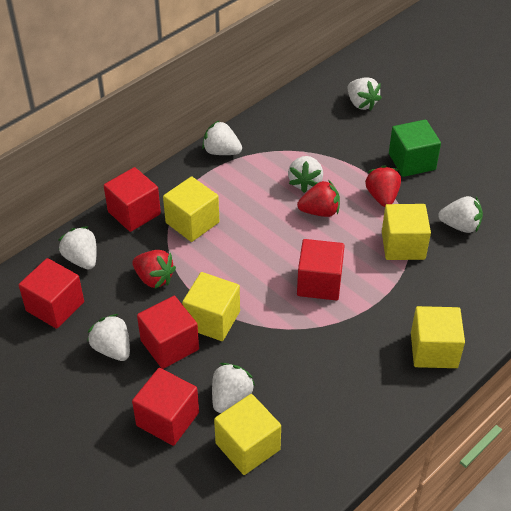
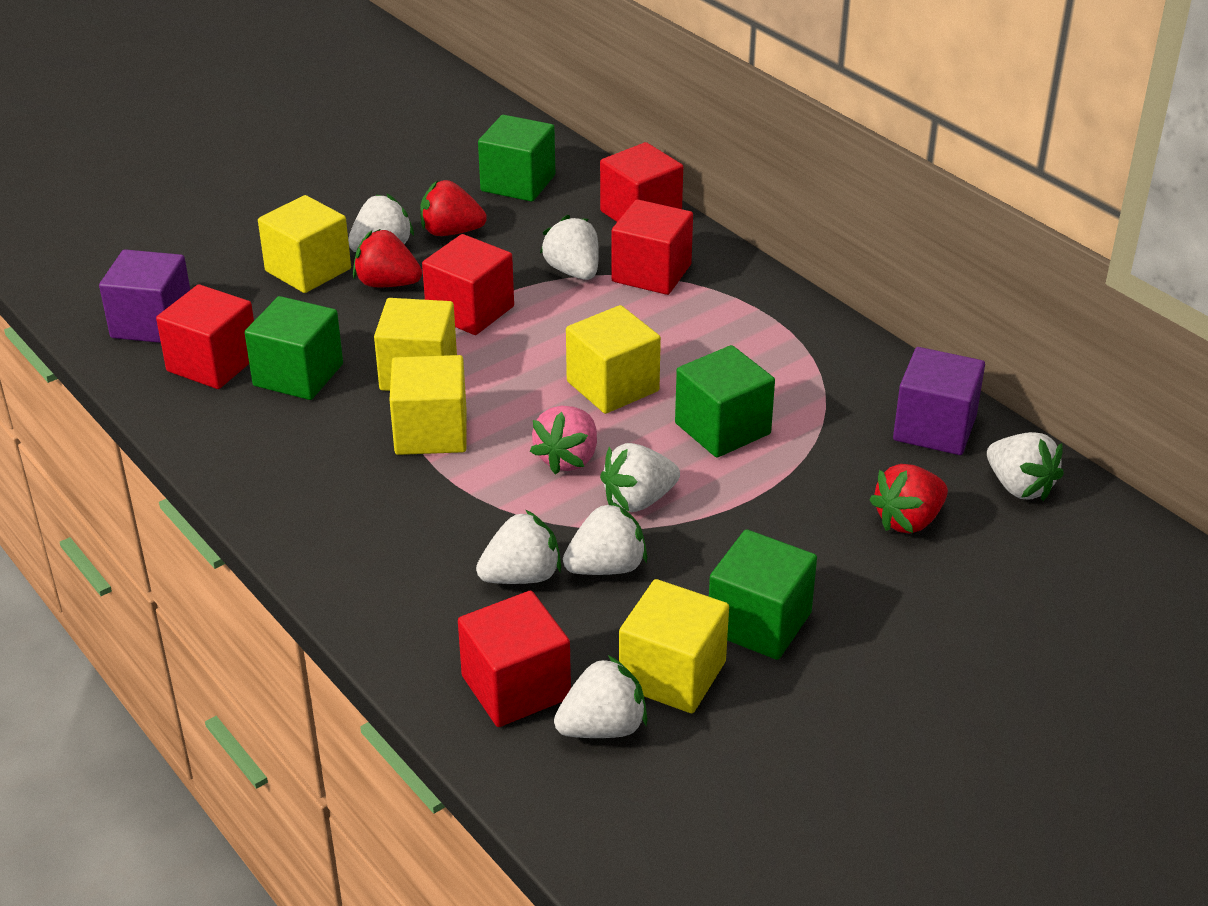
green cube: 1 -> 4
pink strawberry: 0 -> 1
purple cube: 0 -> 2

